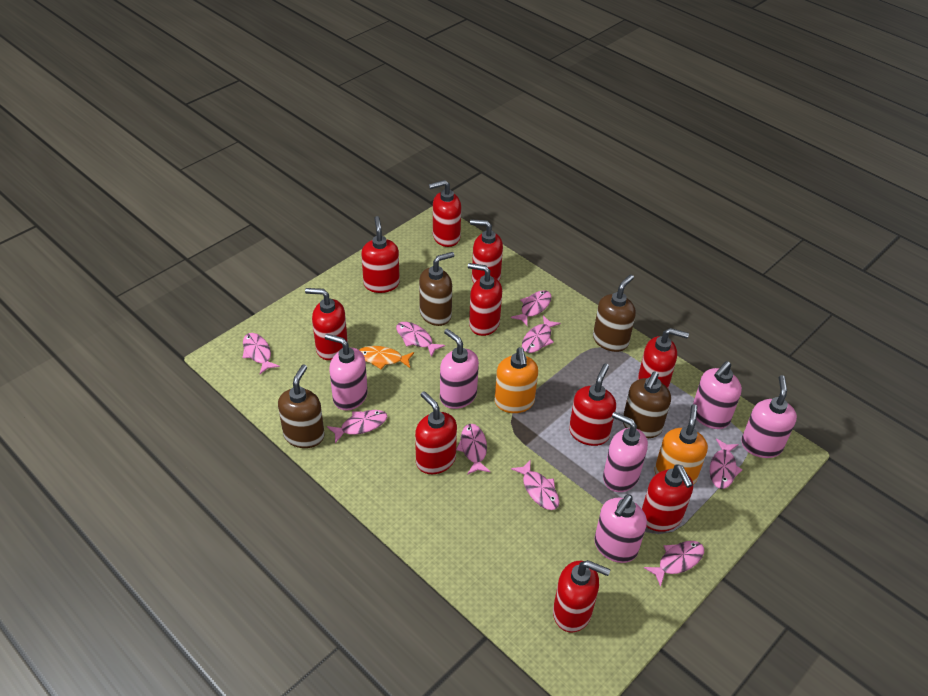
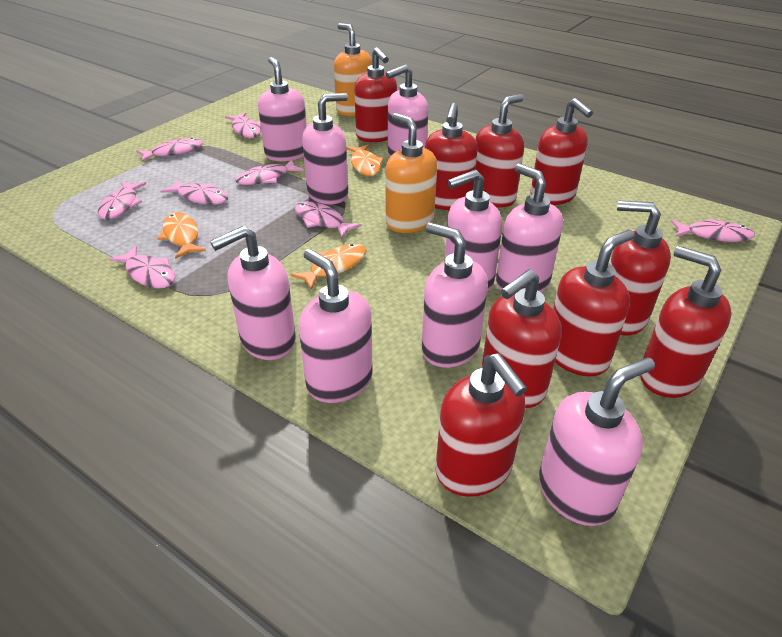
brown soap dispenser: 4 -> 0
orange fish: 1 -> 3
pink fish: 9 -> 8
pink soap dispenser: 6 -> 9
red soap dispenser: 10 -> 9

